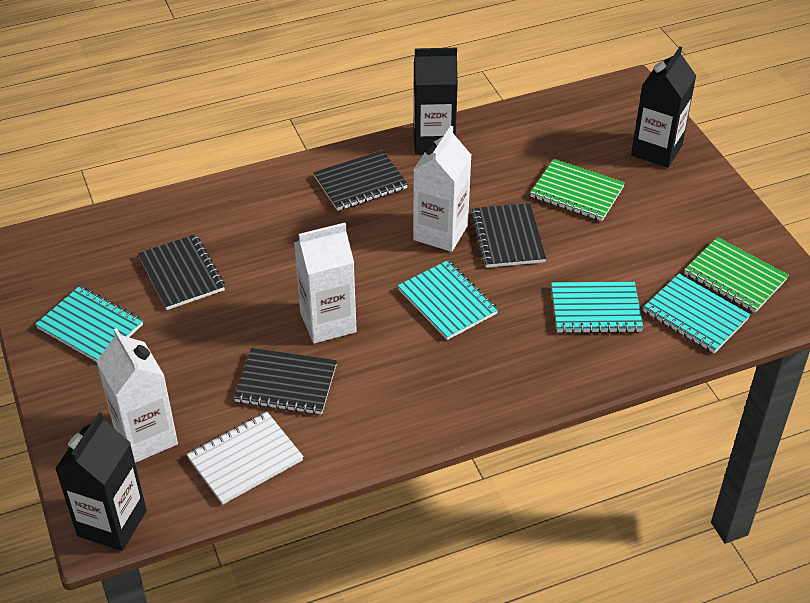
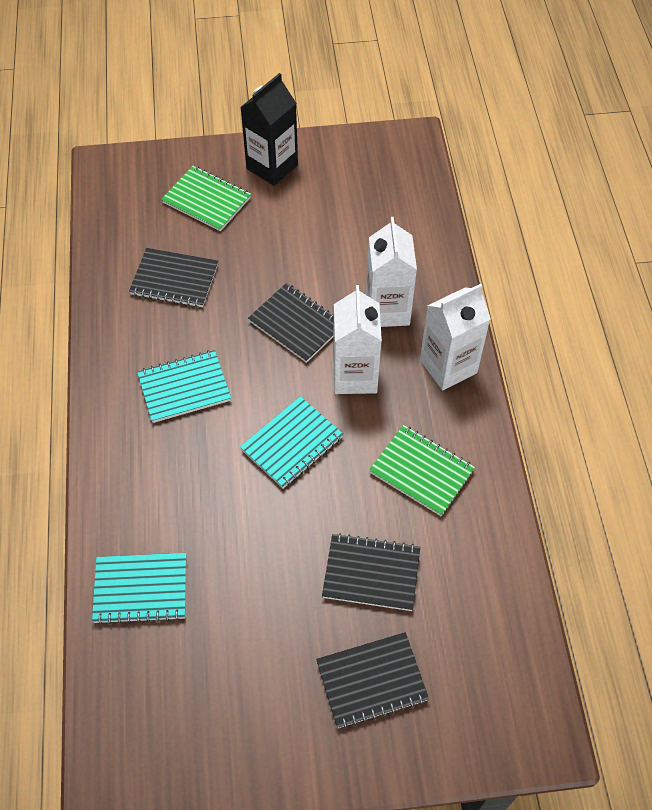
black carton: 3 -> 1
turquoise notebook: 4 -> 3
white notebook: 1 -> 0

